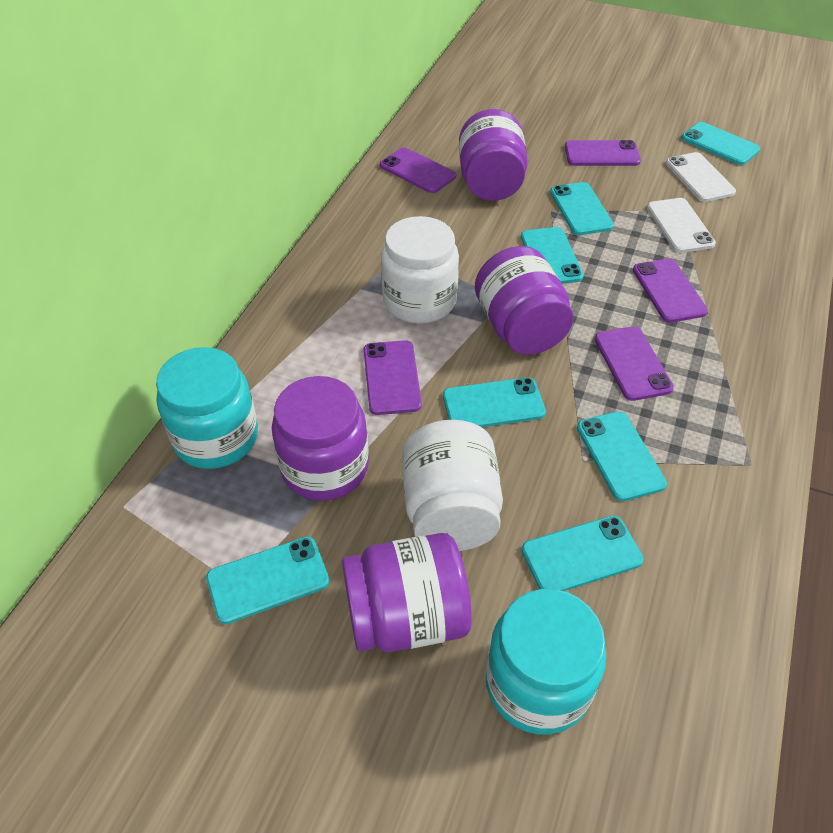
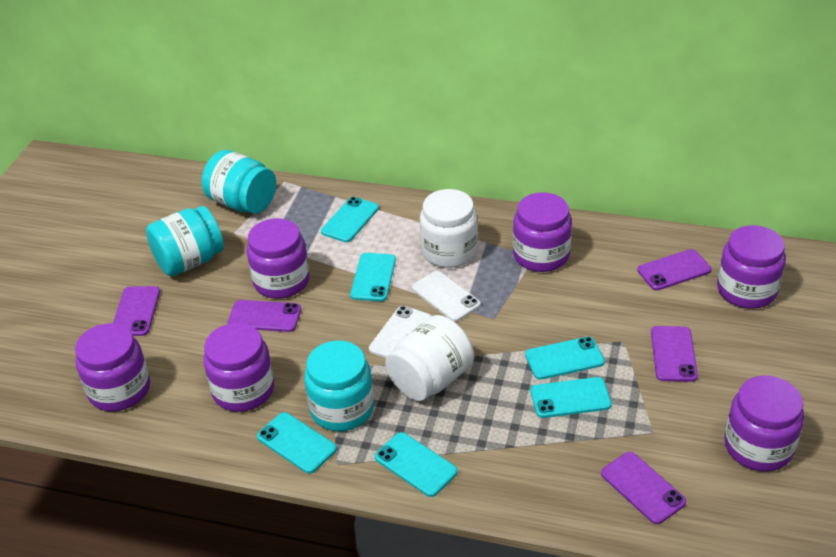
purple jar: 4 -> 6
turquoise jar: 2 -> 3
turquoise phone: 7 -> 6

